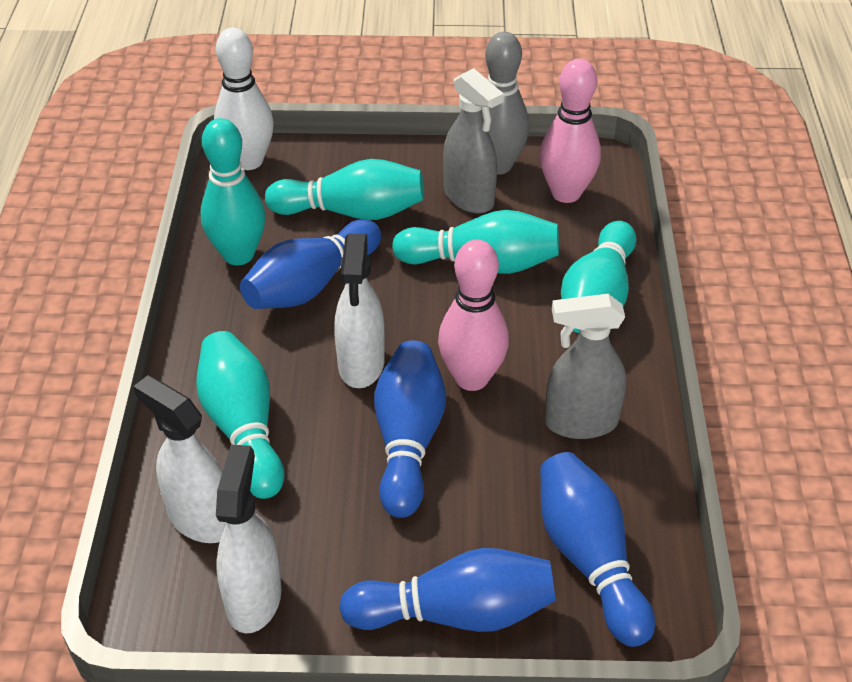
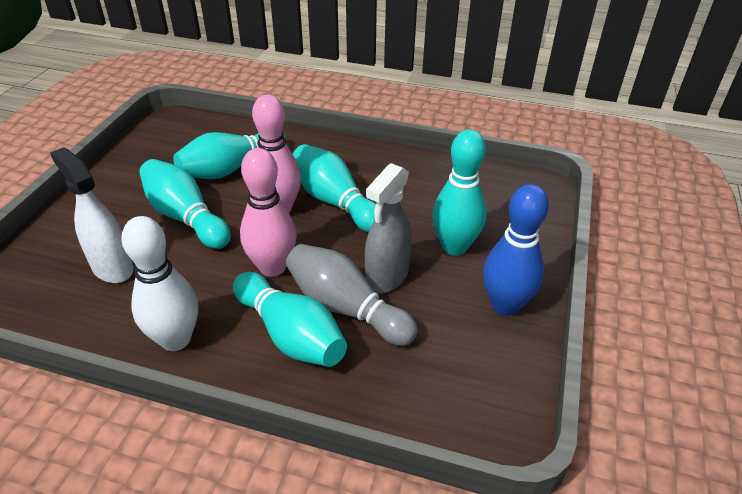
blue bowling pin: 4 -> 1
grey spray bottle: 2 -> 1
white spray bottle: 3 -> 1

